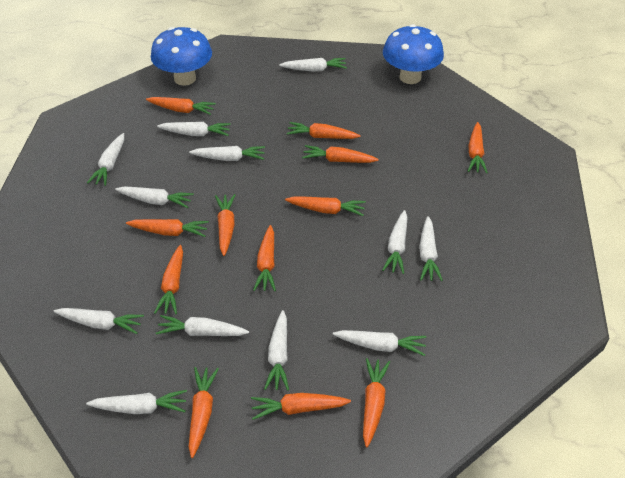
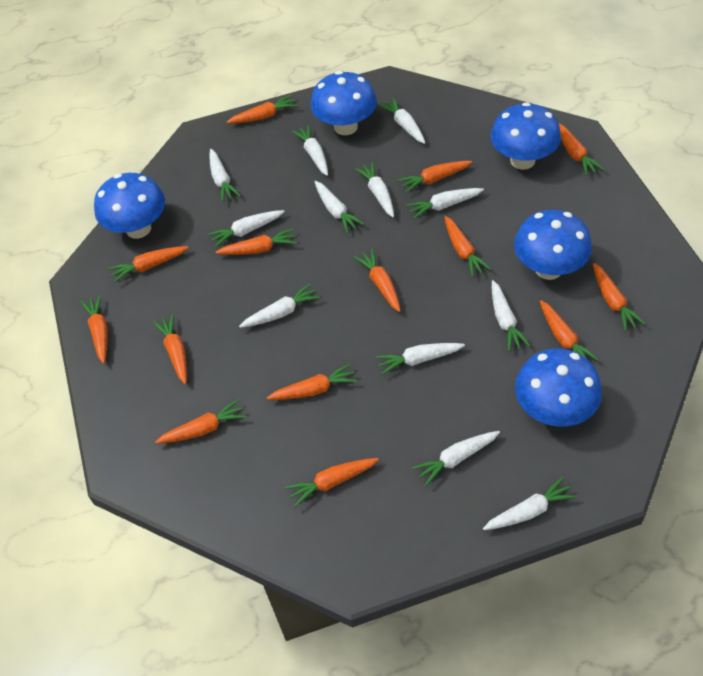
blue mushroom: 2 -> 5
orange carrot: 12 -> 14

